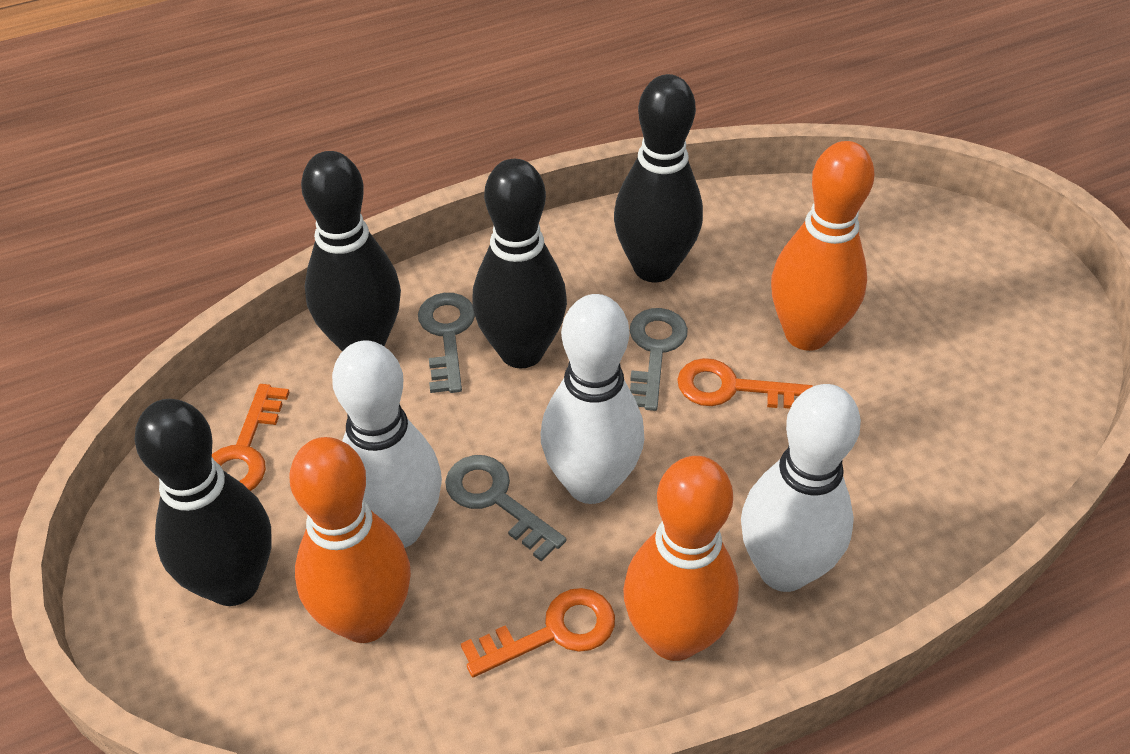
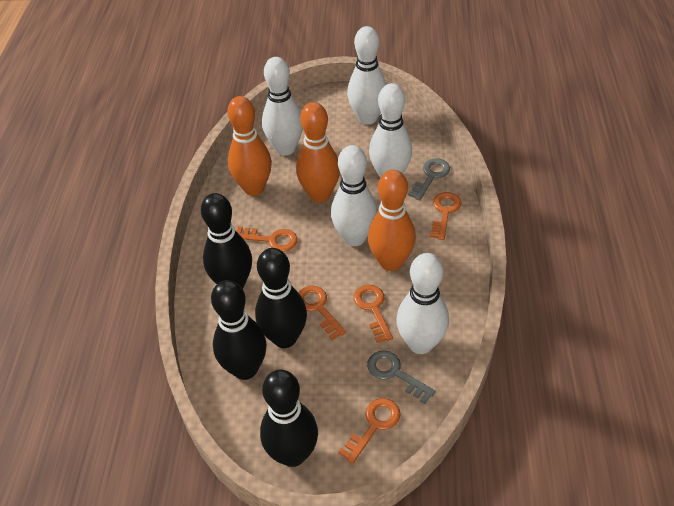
grey key: 3 -> 2
orange key: 3 -> 5
white bowling pin: 3 -> 5

